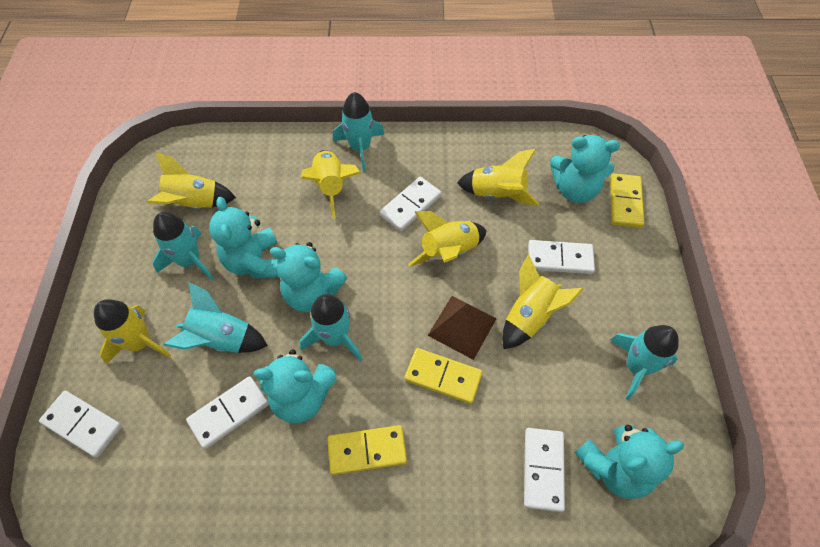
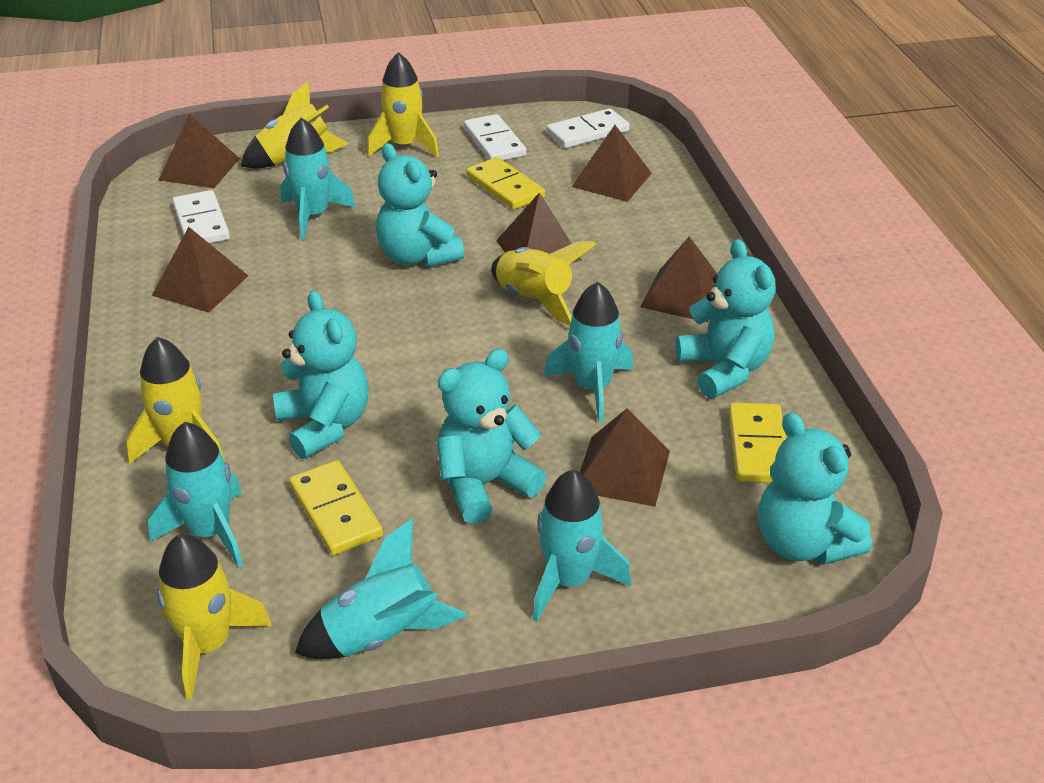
brown pyramid: 1 -> 6
white domino: 5 -> 3
yellow rocket: 6 -> 5

